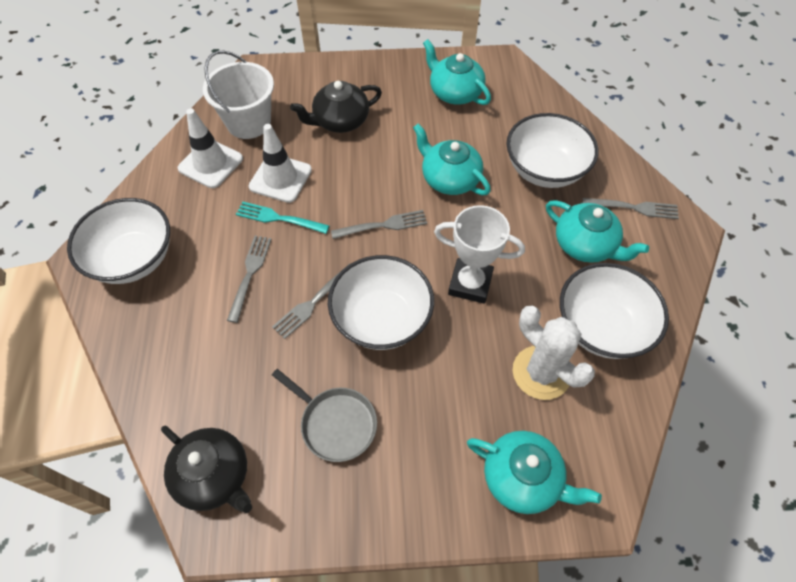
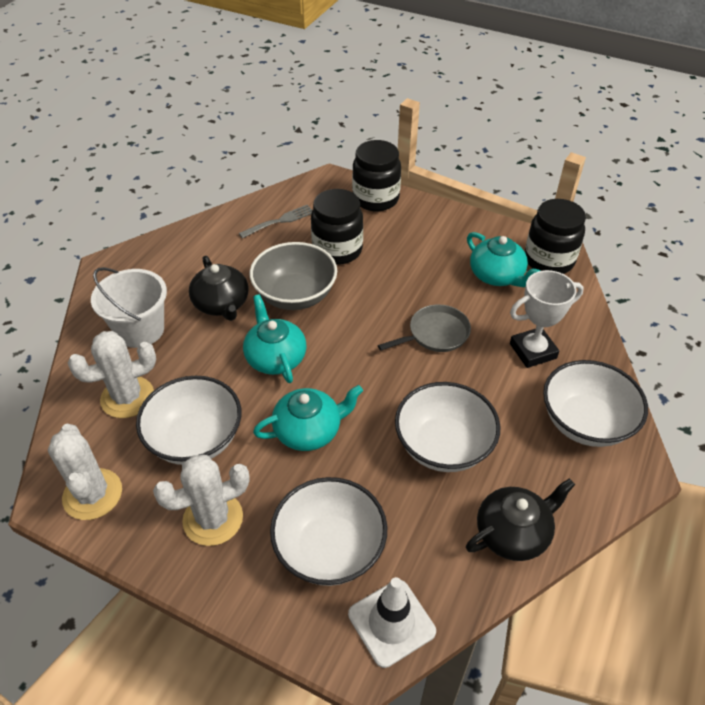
black jar: 0 -> 3
grey bowl: 0 -> 1
grey fork: 4 -> 1
turquoise fork: 1 -> 0
turquoise teapot: 4 -> 3
white cactus: 1 -> 3
white traffic cone: 2 -> 1

